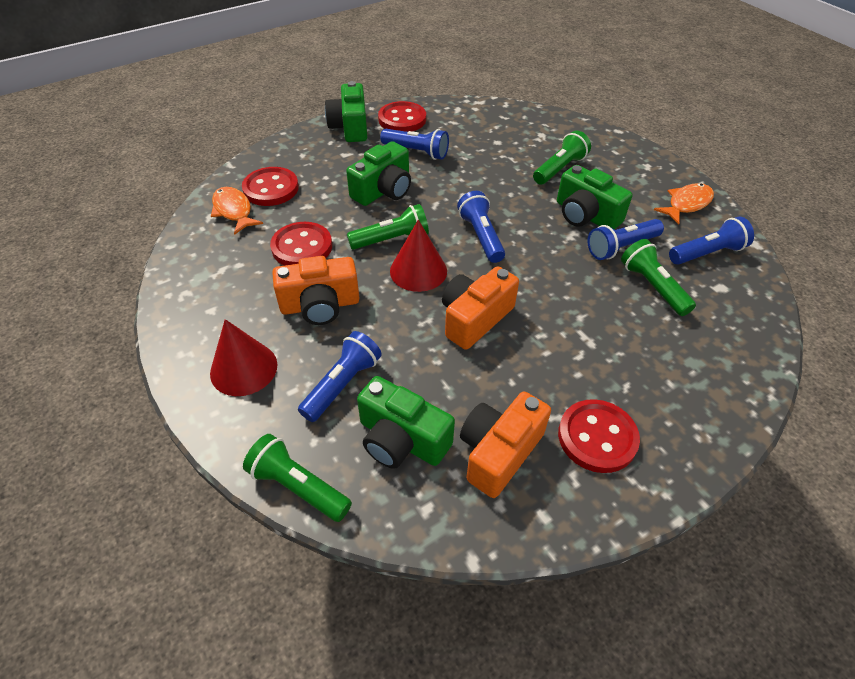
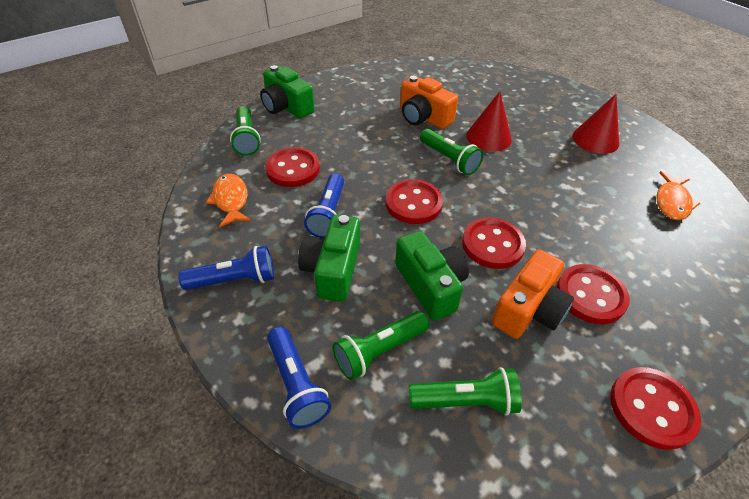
blue flashlight: 5 -> 3
green camera: 4 -> 3
orange camera: 3 -> 2
red button: 4 -> 5

